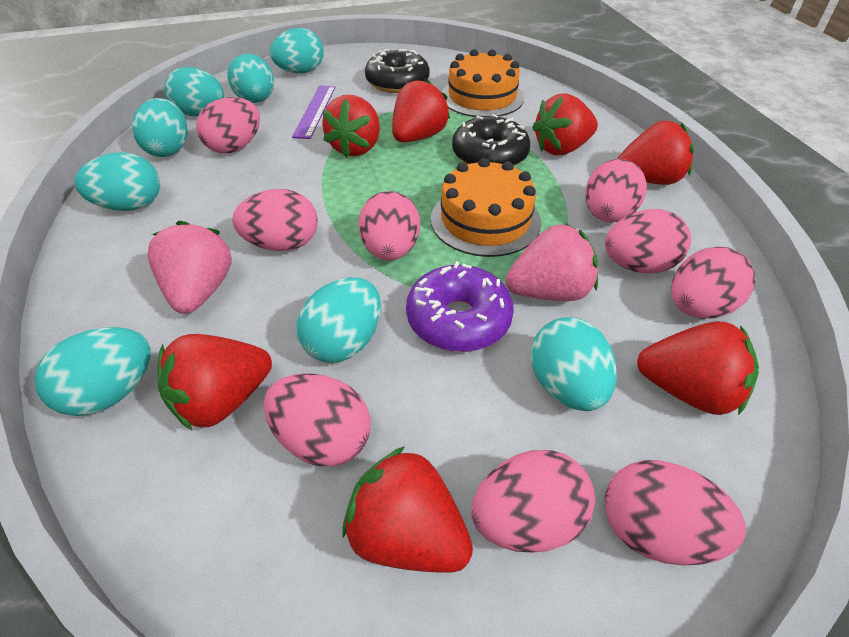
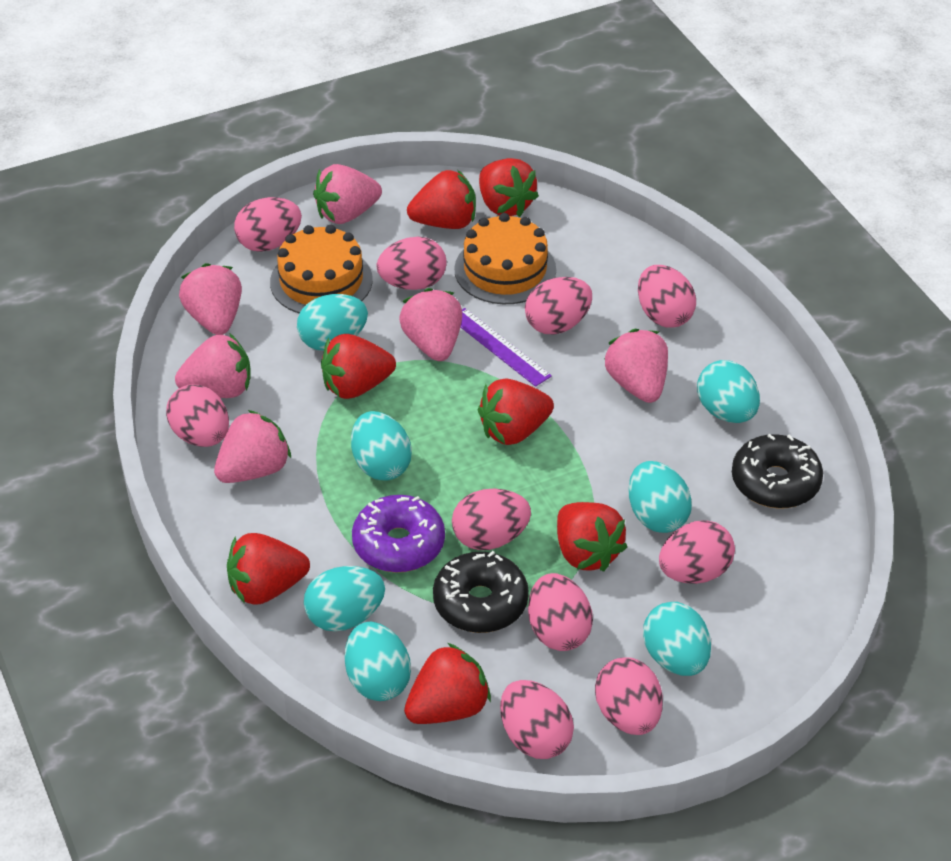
pink egg: 9 -> 10
pink strawberry: 2 -> 6
turquoise egg: 8 -> 7

